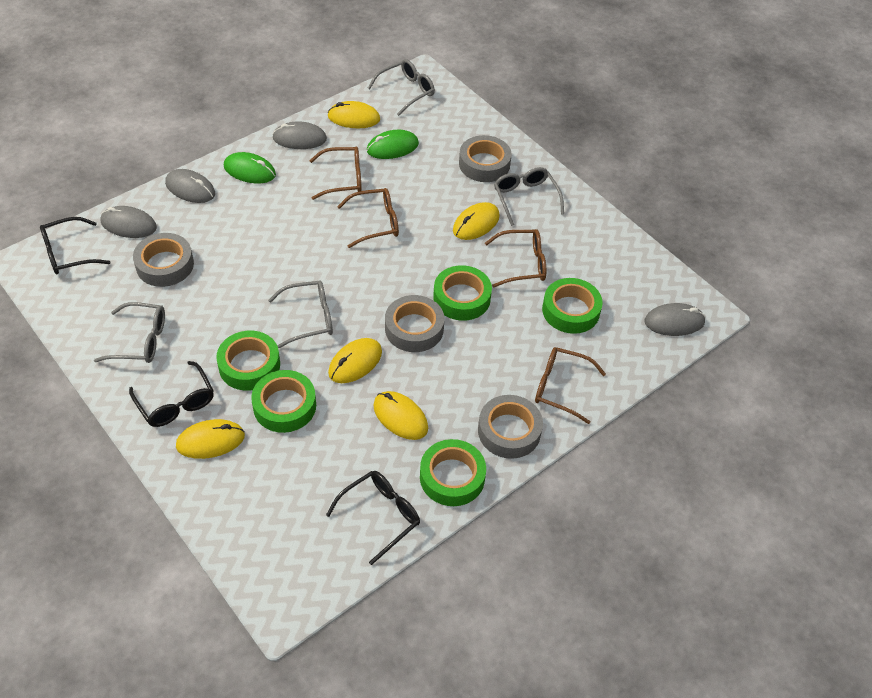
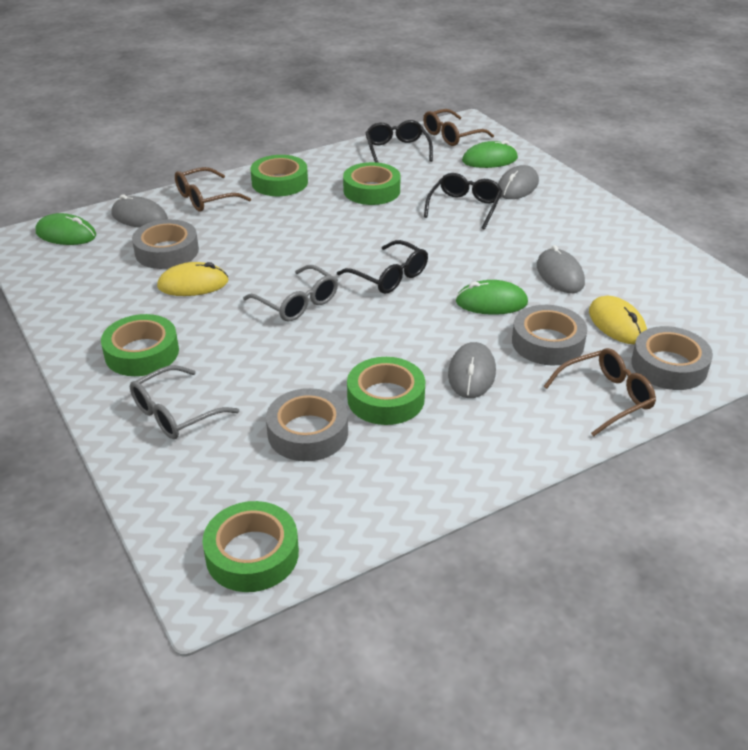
brown glasses: 4 -> 3
green mouse: 2 -> 3
grey glasses: 4 -> 2
yellow mouse: 5 -> 2

